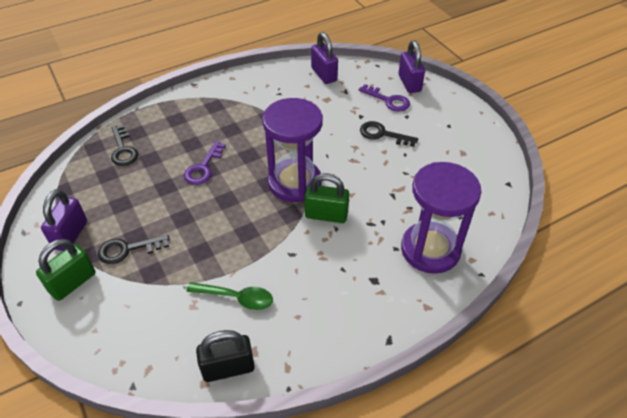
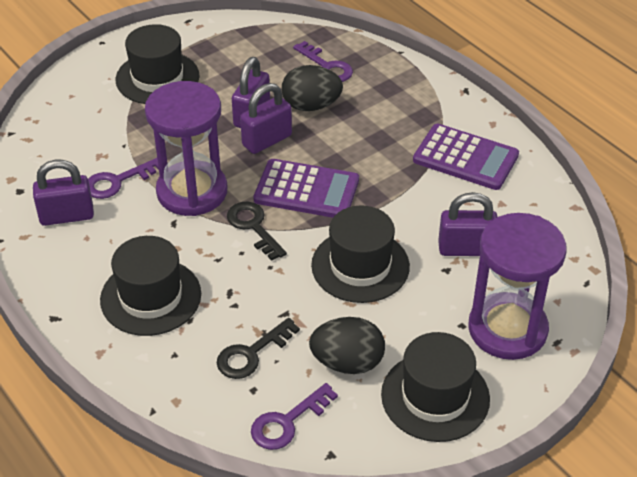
black egg: 0 -> 2
black hat: 0 -> 4
black key: 3 -> 2
black padlock: 1 -> 0
green padlock: 2 -> 0
green spoon: 1 -> 0
purple calculator: 0 -> 2
purple key: 2 -> 3
purple padlock: 3 -> 4

